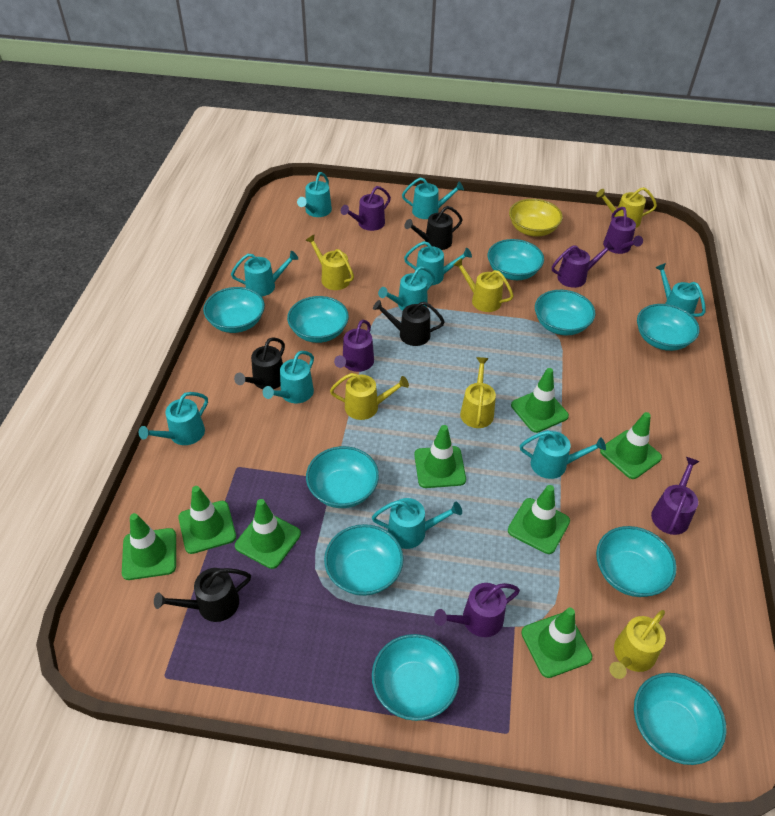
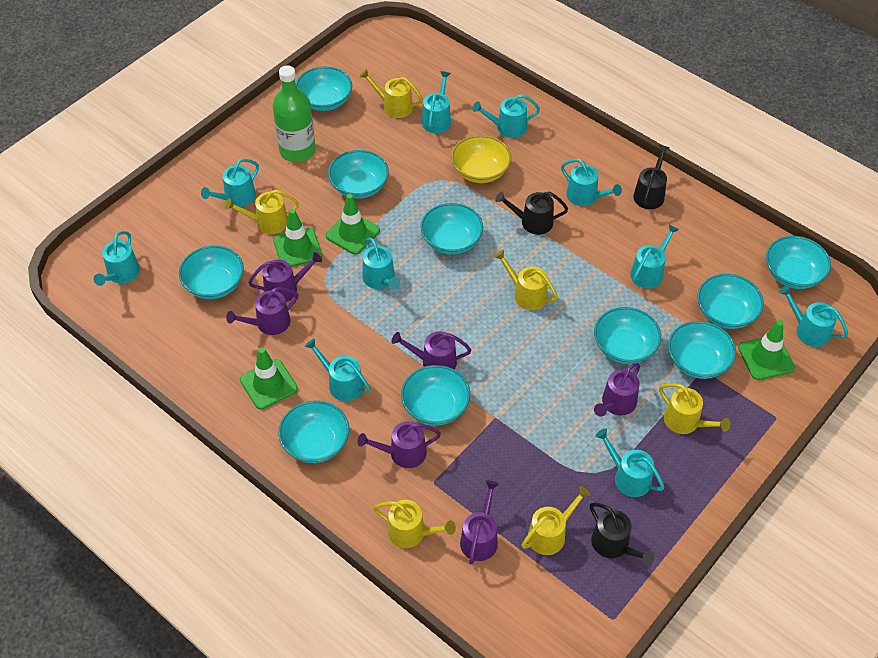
black watering can: 4 -> 3
green bottle: 0 -> 1
green traffic cone: 8 -> 4

